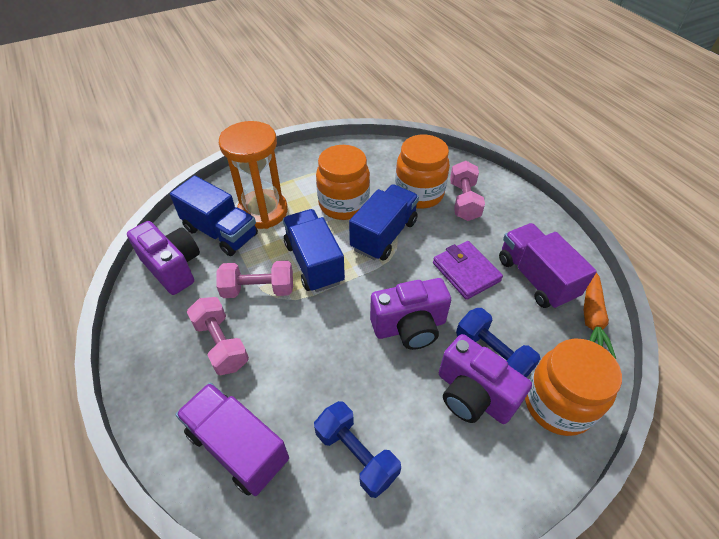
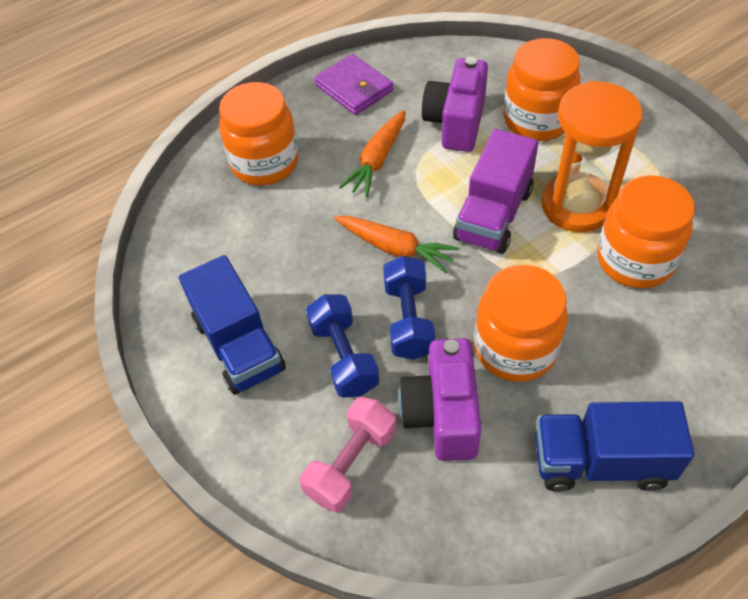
blue truck: 3 -> 2
orange carrot: 1 -> 2
orange jar: 3 -> 4
pink dumbbell: 3 -> 1
purple camera: 3 -> 2
purple truck: 2 -> 1

